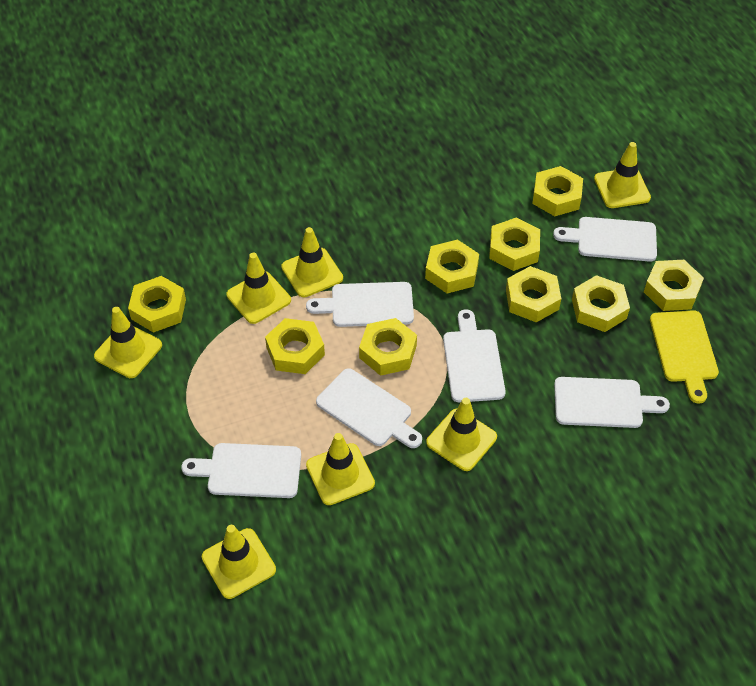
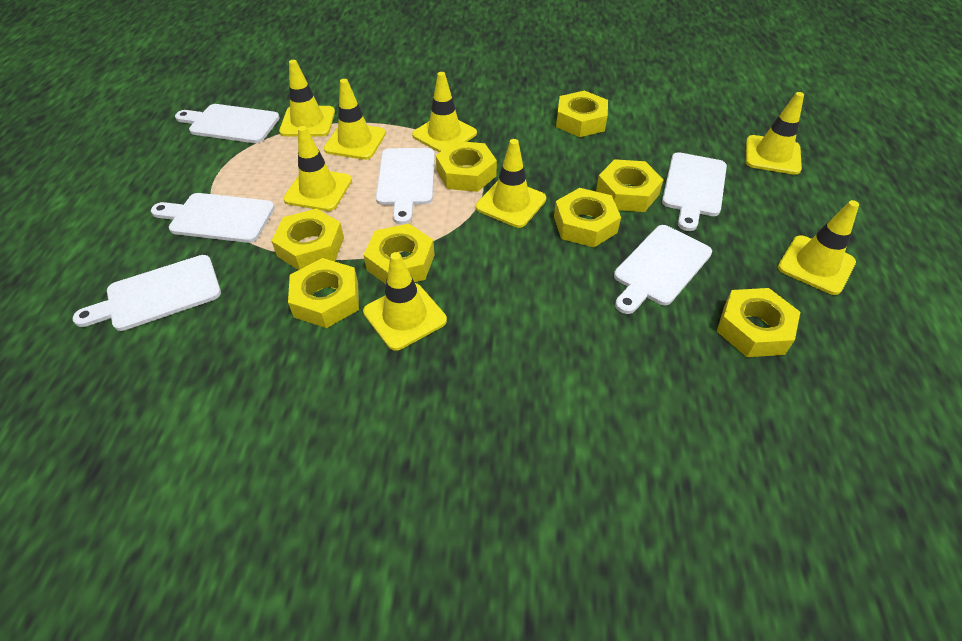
yellow cutting board: 1 -> 0
yellow nut: 9 -> 8
yellow traffic cone: 7 -> 8

